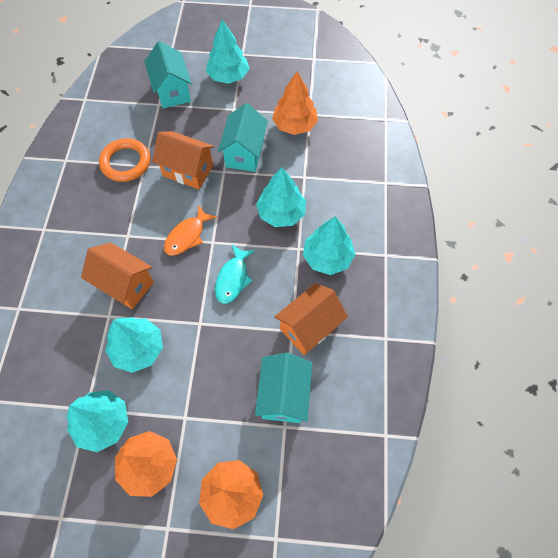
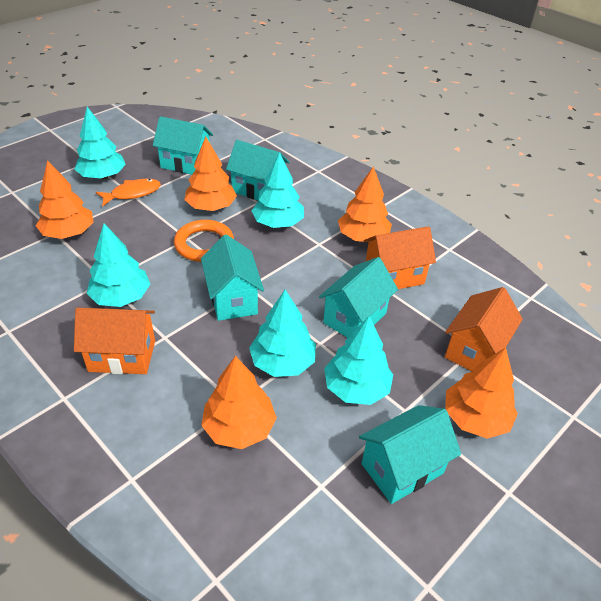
orange tree: 3 -> 5
turquoise fish: 1 -> 0
turquoise house: 3 -> 5

